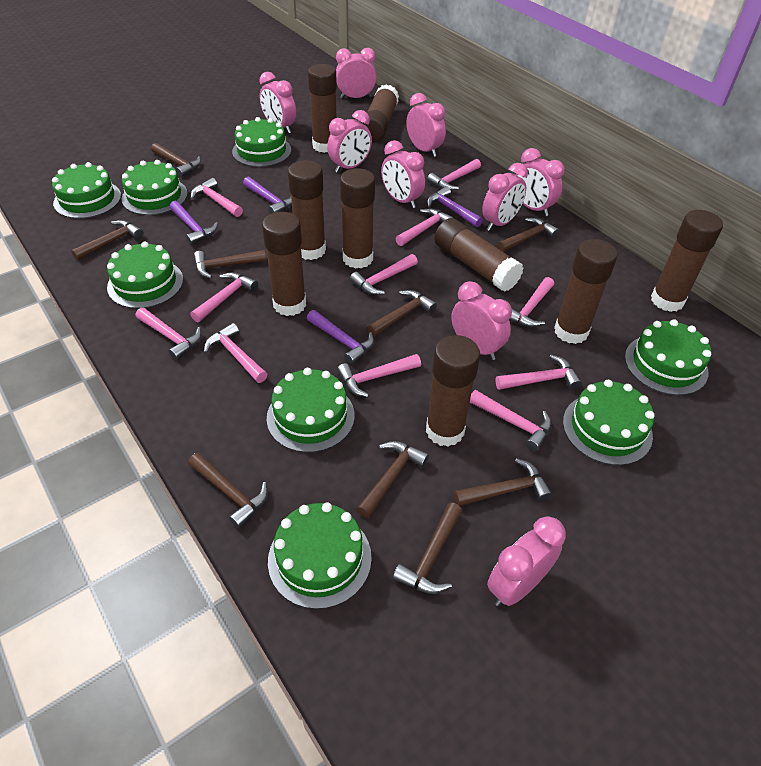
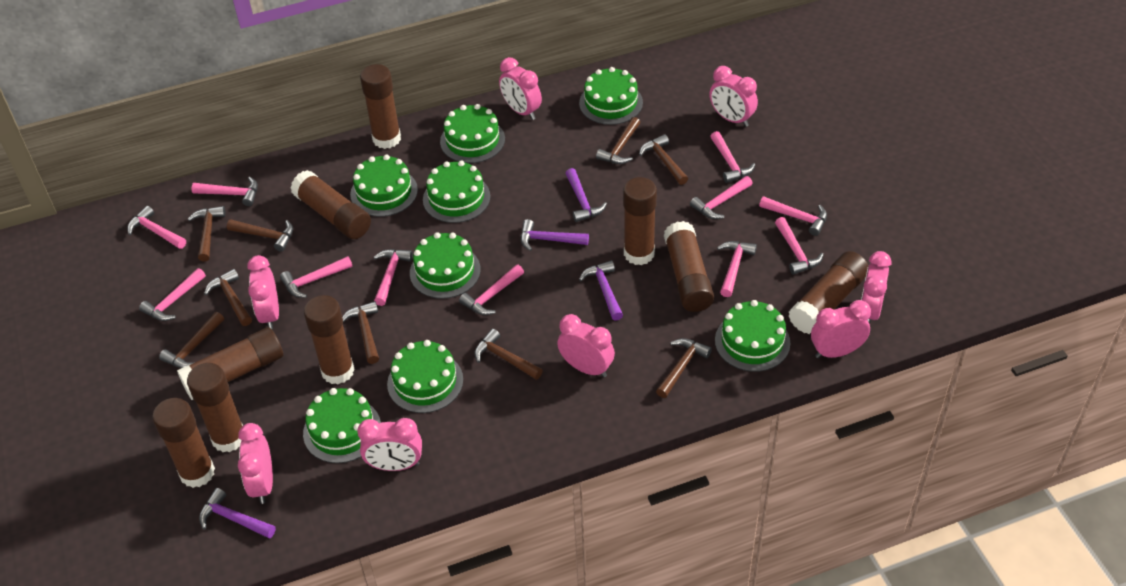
pink clock: 9 -> 8

